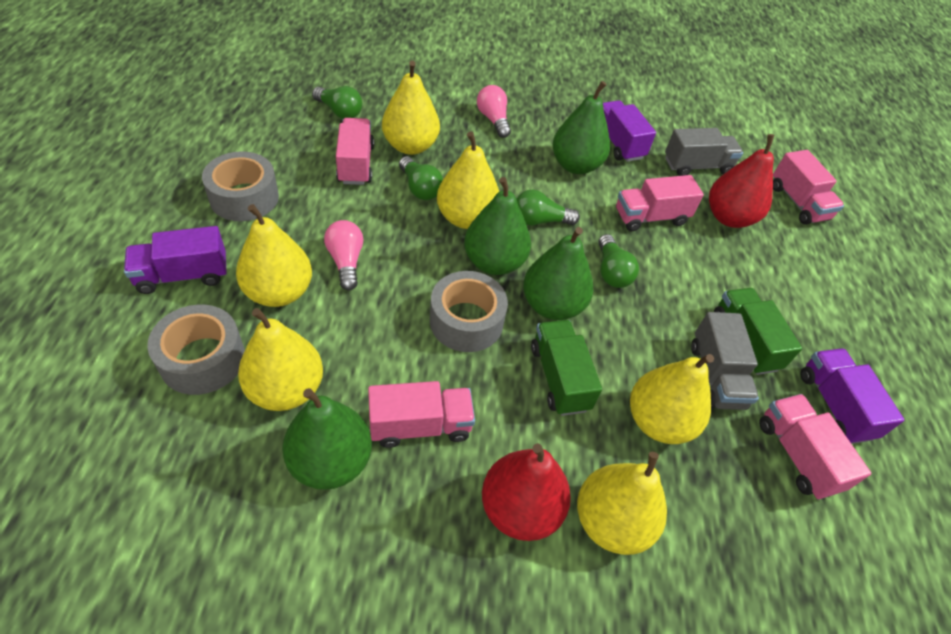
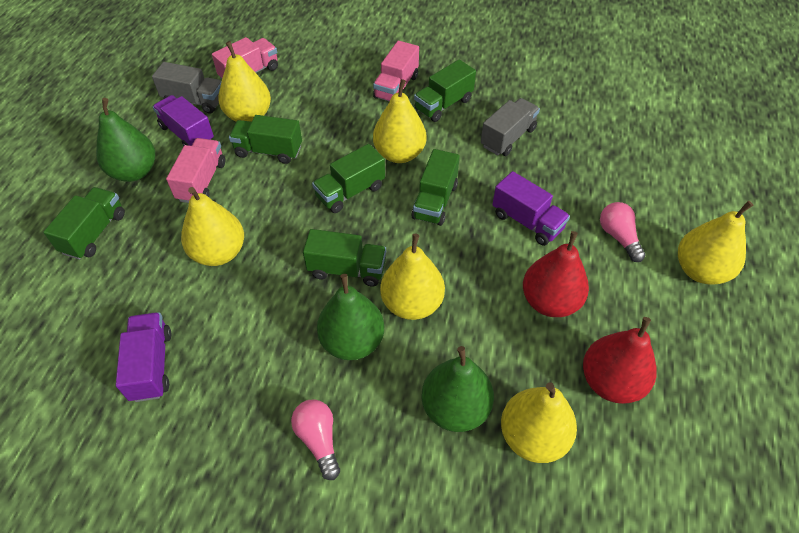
green light bulb: 4 -> 0
green pear: 4 -> 3
green truck: 2 -> 6
grey tape: 3 -> 0
pink truck: 5 -> 3

